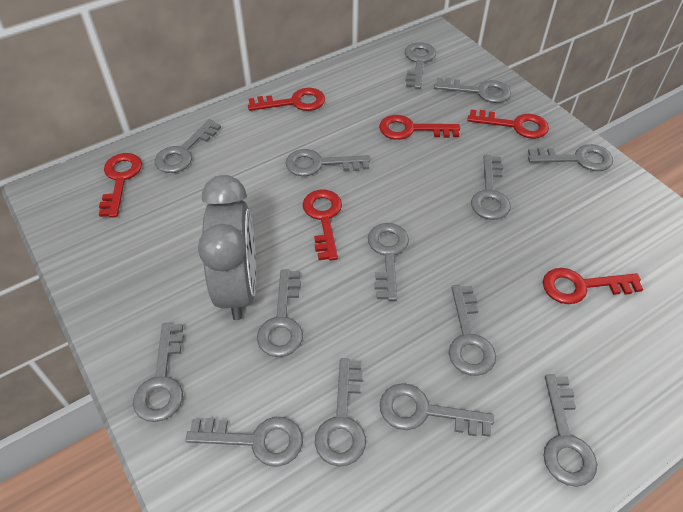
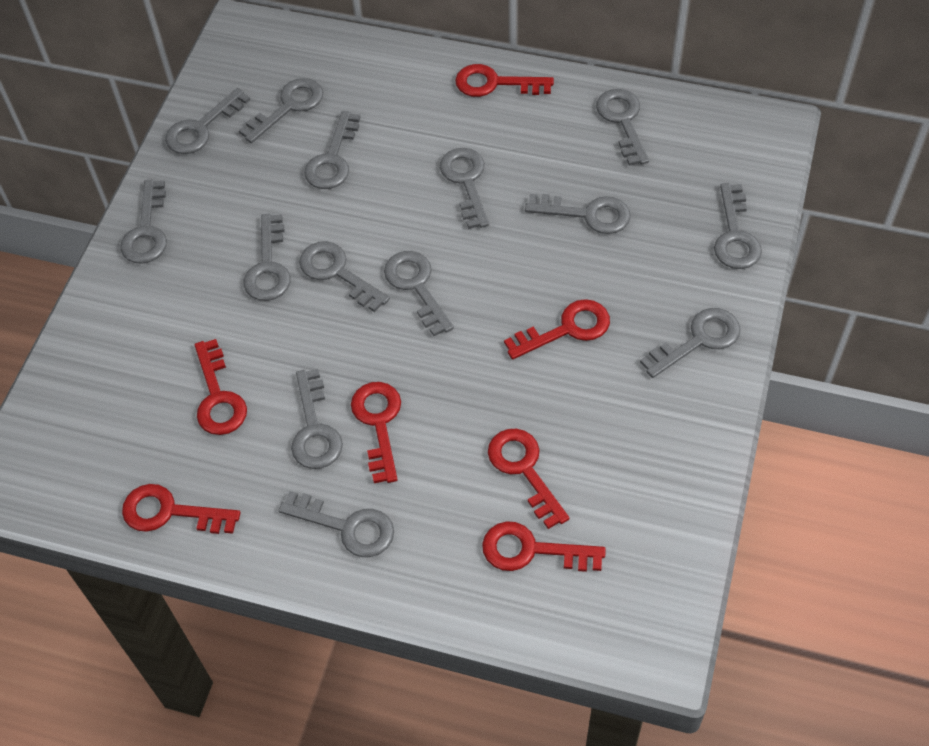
grey clock: 1 -> 0
red key: 6 -> 7

